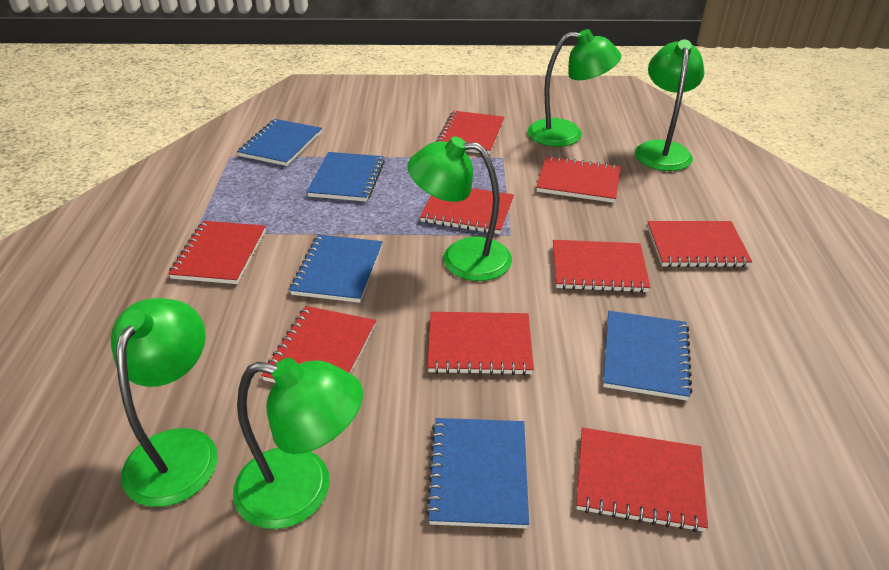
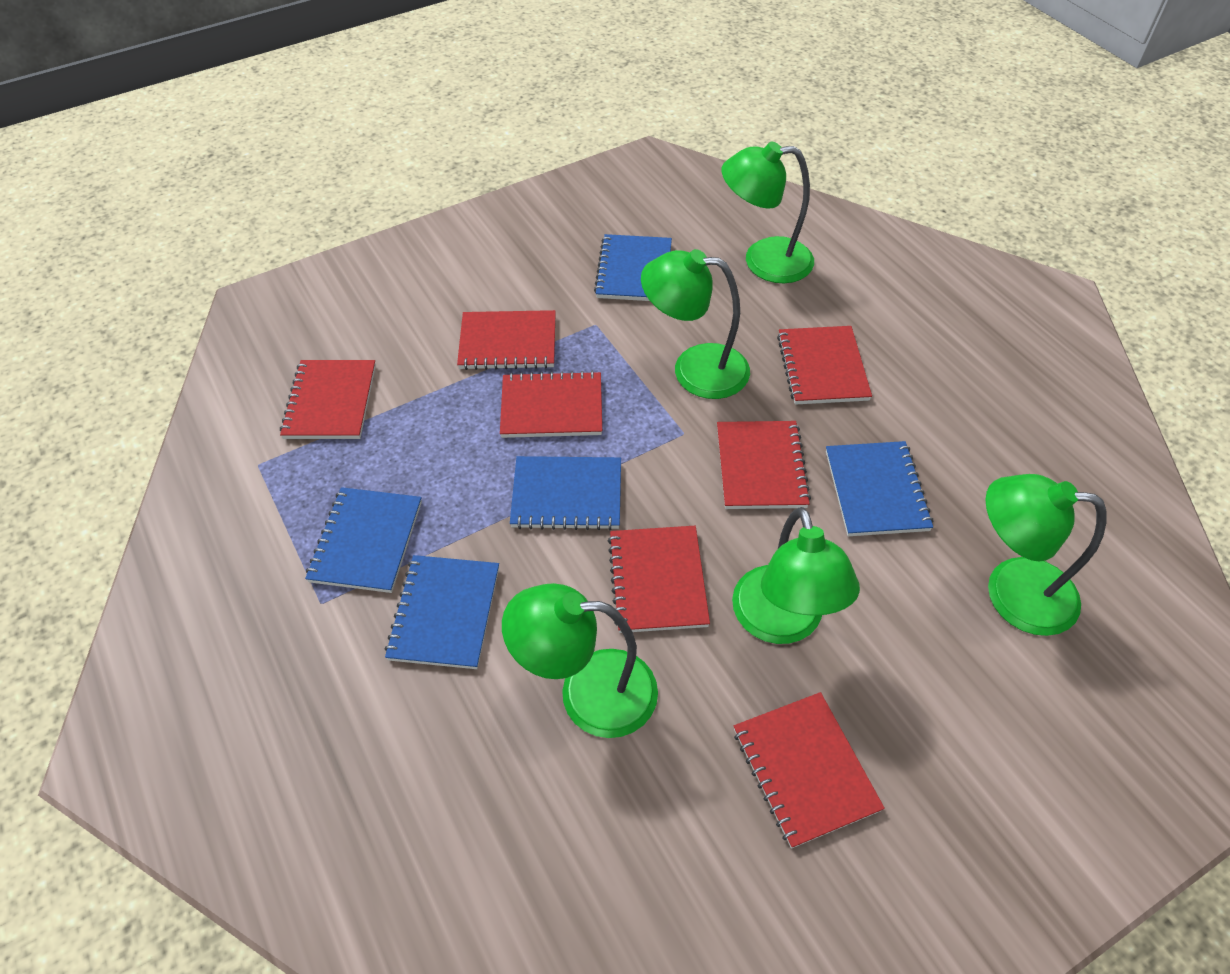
red notebook: 9 -> 7

